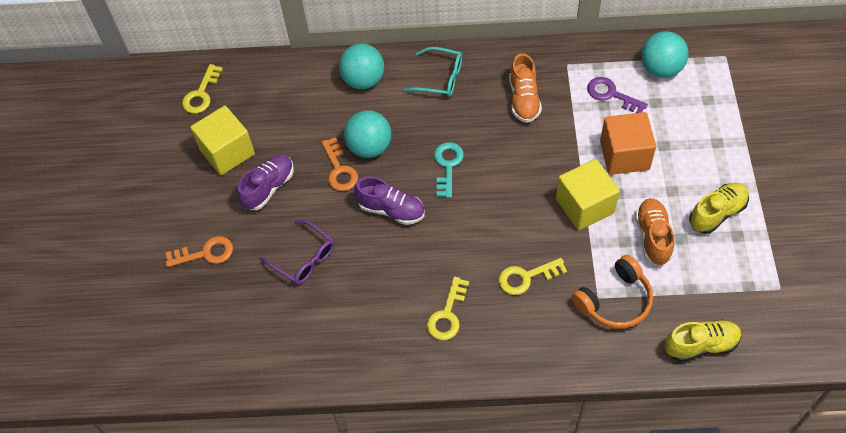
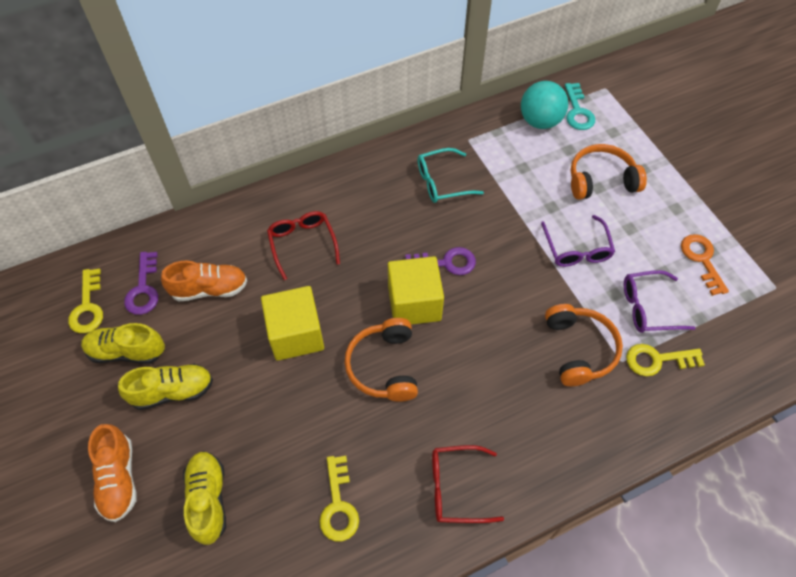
orange cube: 1 -> 0
orange headphones: 1 -> 3
orange key: 2 -> 1
purple glasses: 1 -> 2
purple key: 1 -> 2
purple shoe: 2 -> 0
red glasses: 0 -> 2
turquoise ball: 3 -> 1
yellow shoe: 2 -> 3

